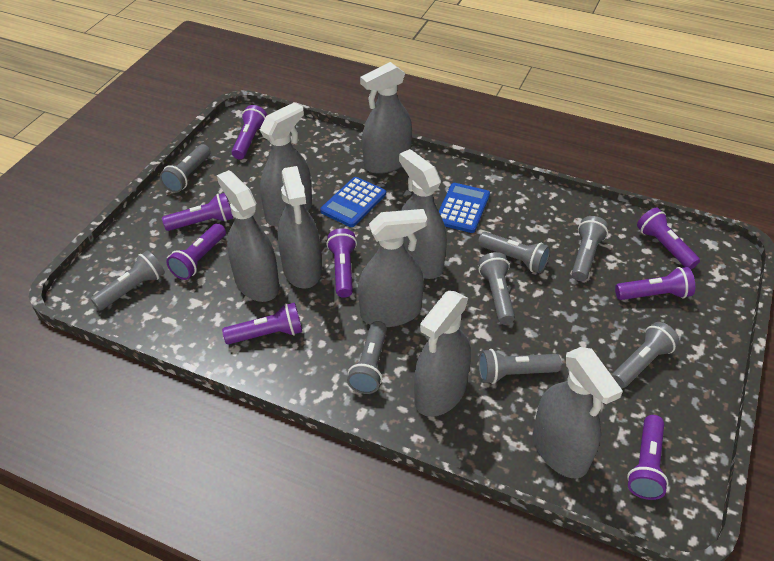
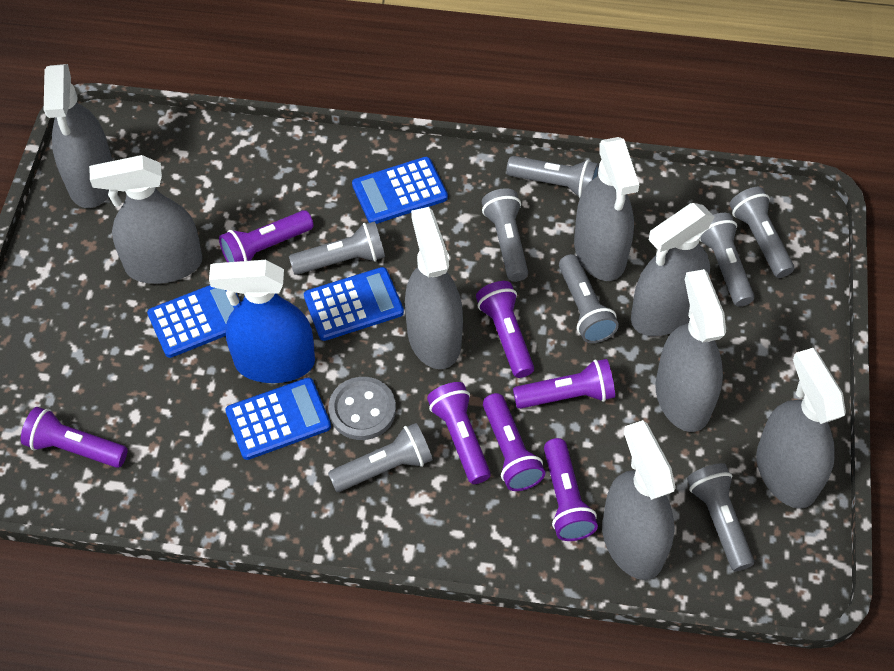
blue calculator: 2 -> 4
blue spray bottle: 0 -> 1
grey button: 0 -> 1
purple flashlight: 8 -> 7

